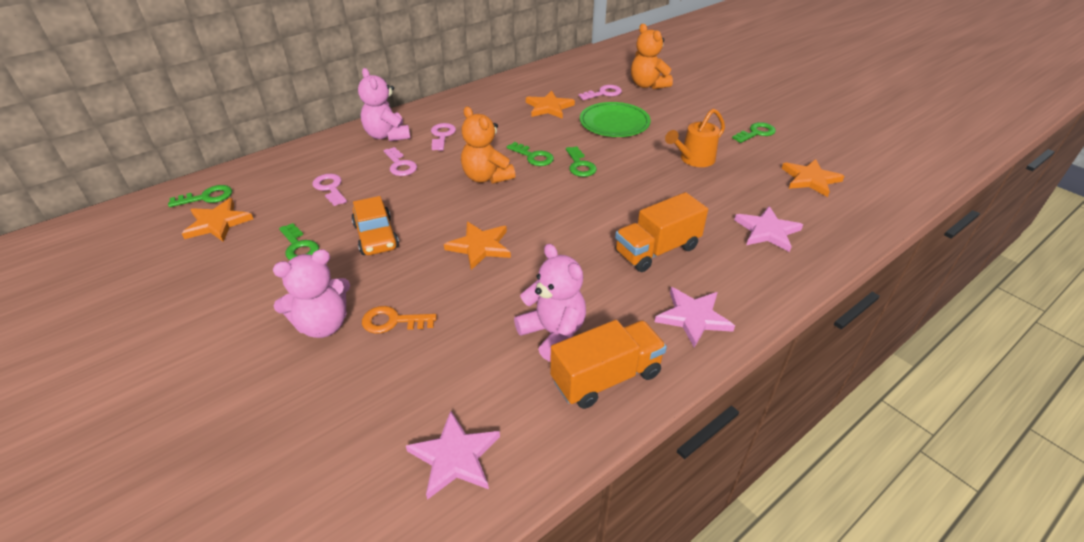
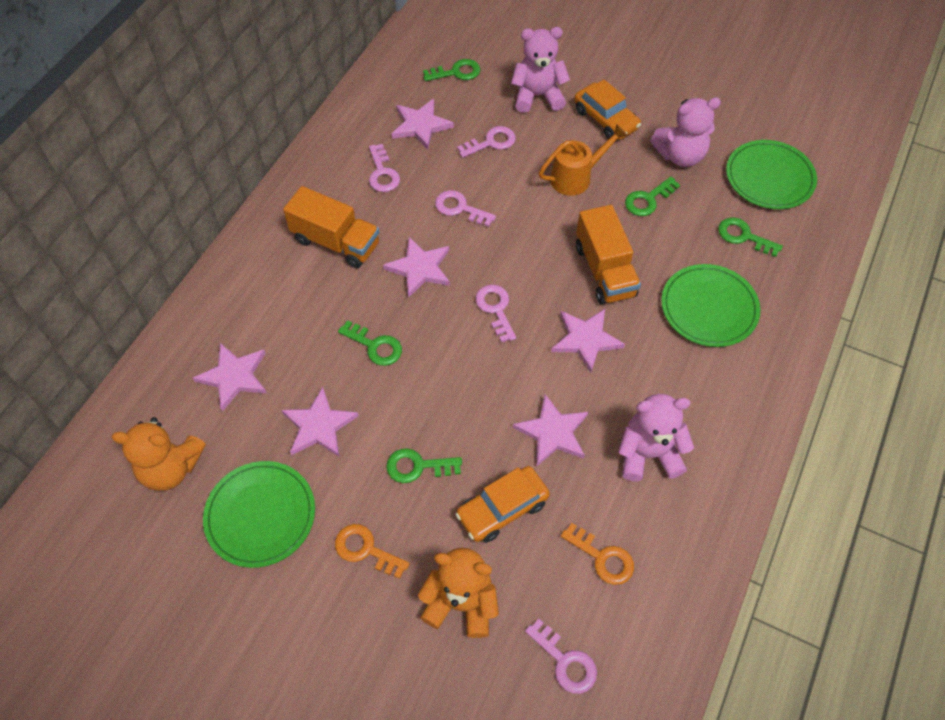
green plate: 1 -> 3
orange car: 1 -> 2
orange key: 1 -> 2
orange star: 4 -> 0
pink key: 4 -> 5
pink star: 3 -> 6

